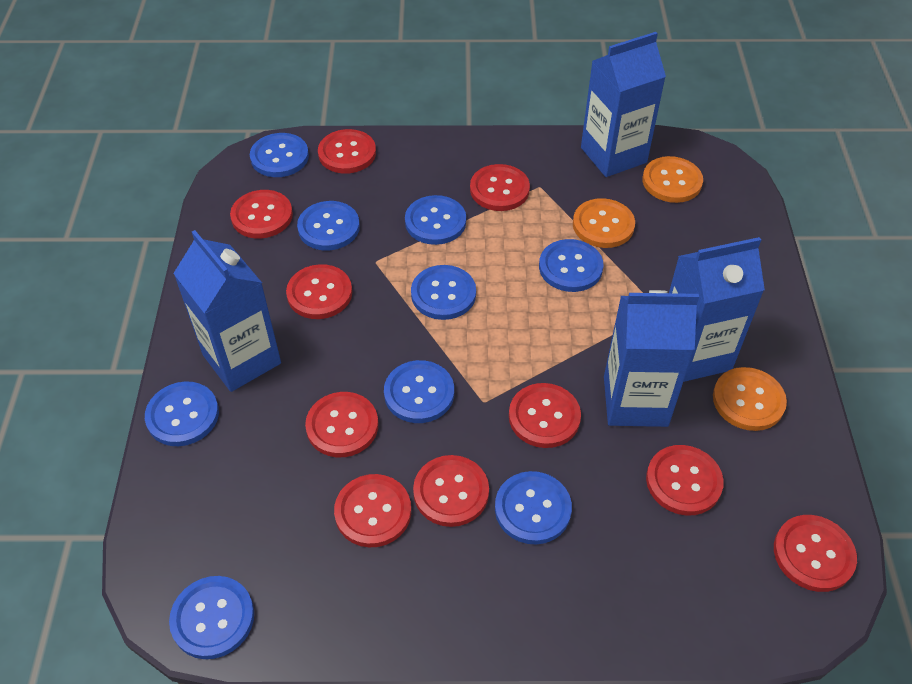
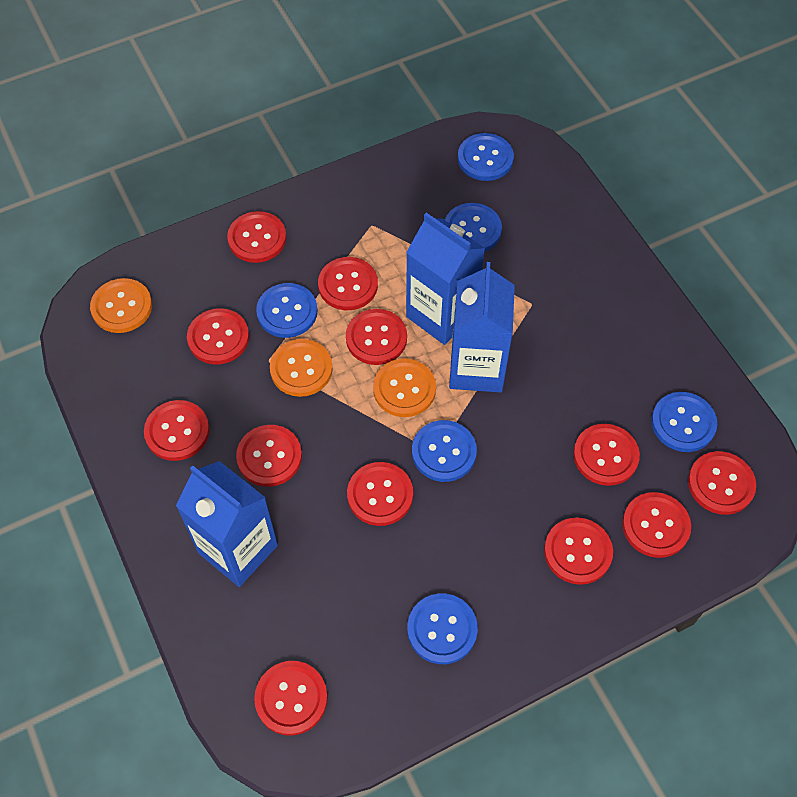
blue button: 9 -> 6
blue carton: 4 -> 3
red button: 10 -> 12

